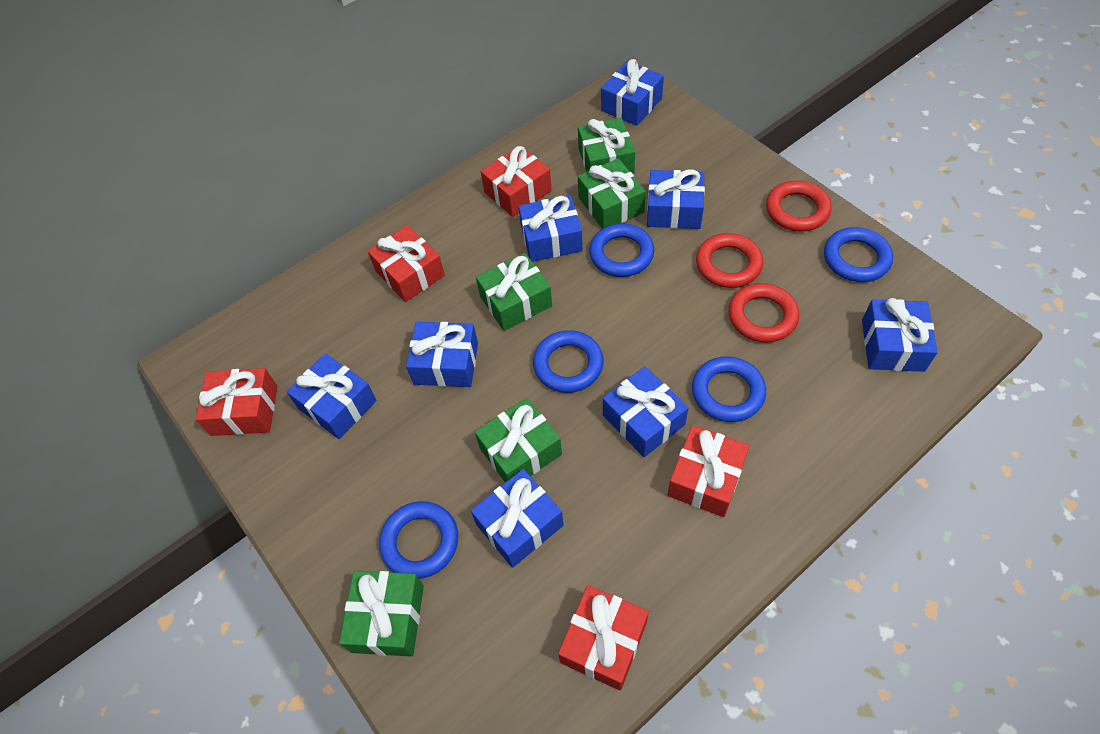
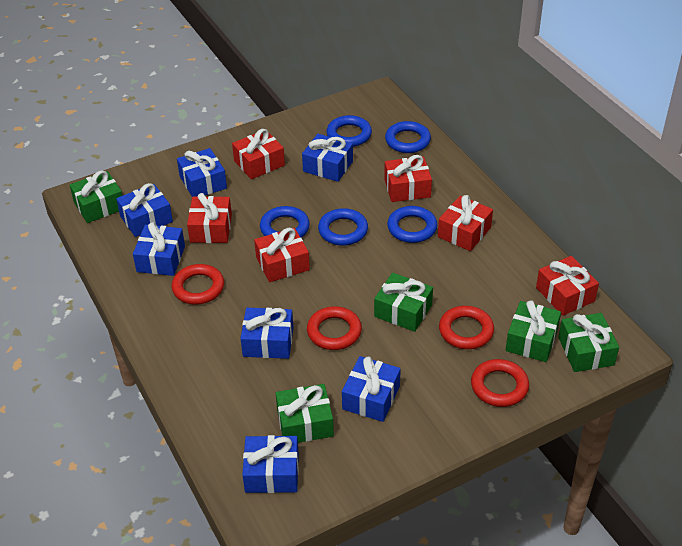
blue gift: 8 -> 7
red gift: 5 -> 6
red ring: 3 -> 4

